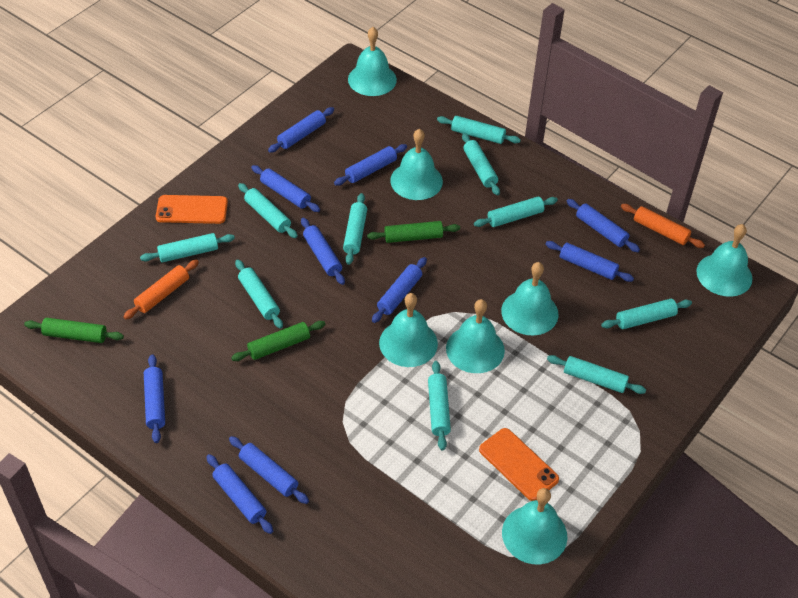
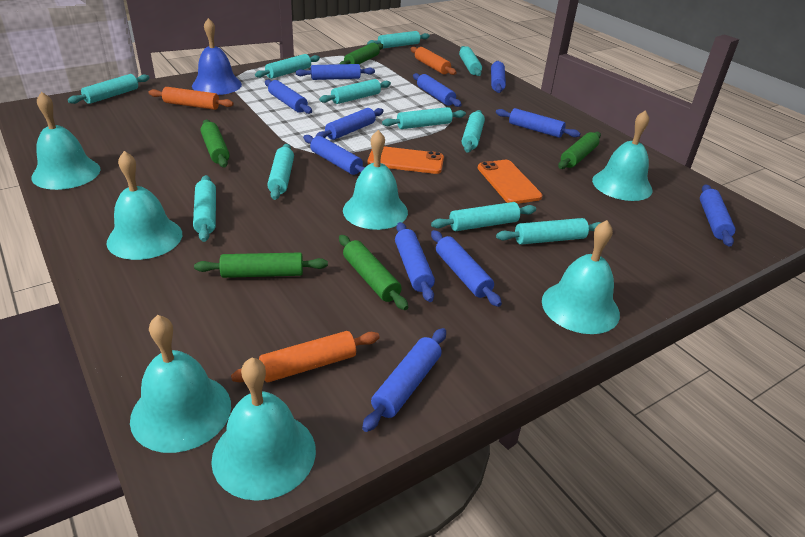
blue bell: 0 -> 1
blue rolling pin: 10 -> 11
green rolling pin: 3 -> 5
orange rolling pin: 2 -> 3
turquoise rolling pin: 10 -> 11

